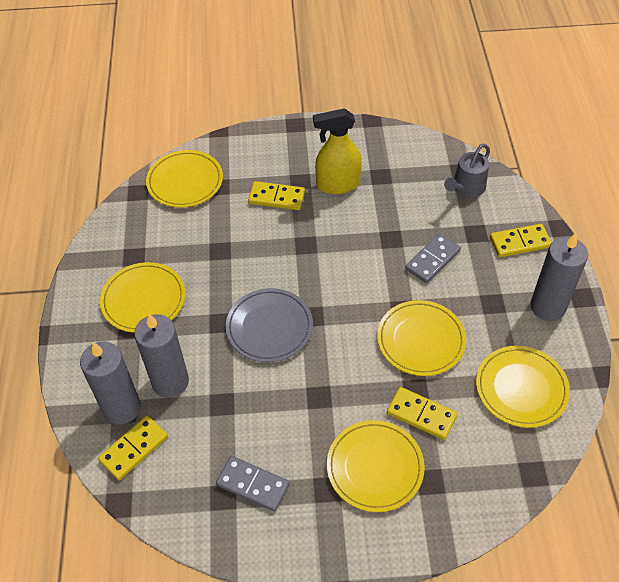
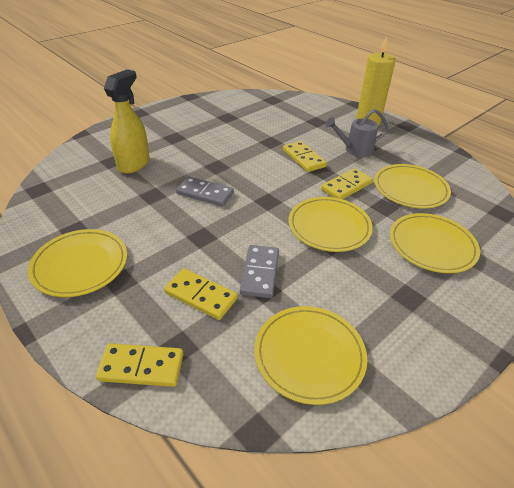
grey candle: 3 -> 0
grey plate: 1 -> 0
yellow candle: 0 -> 1

